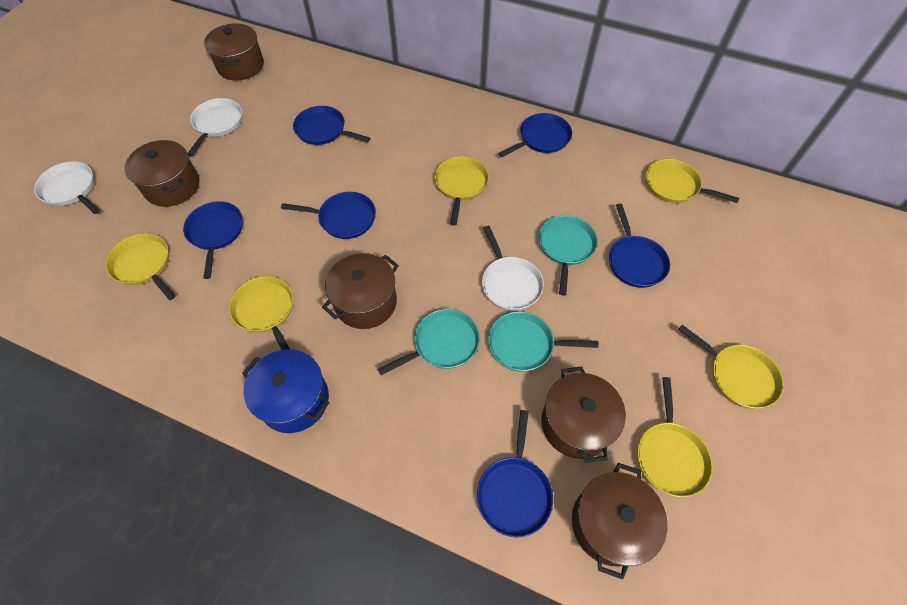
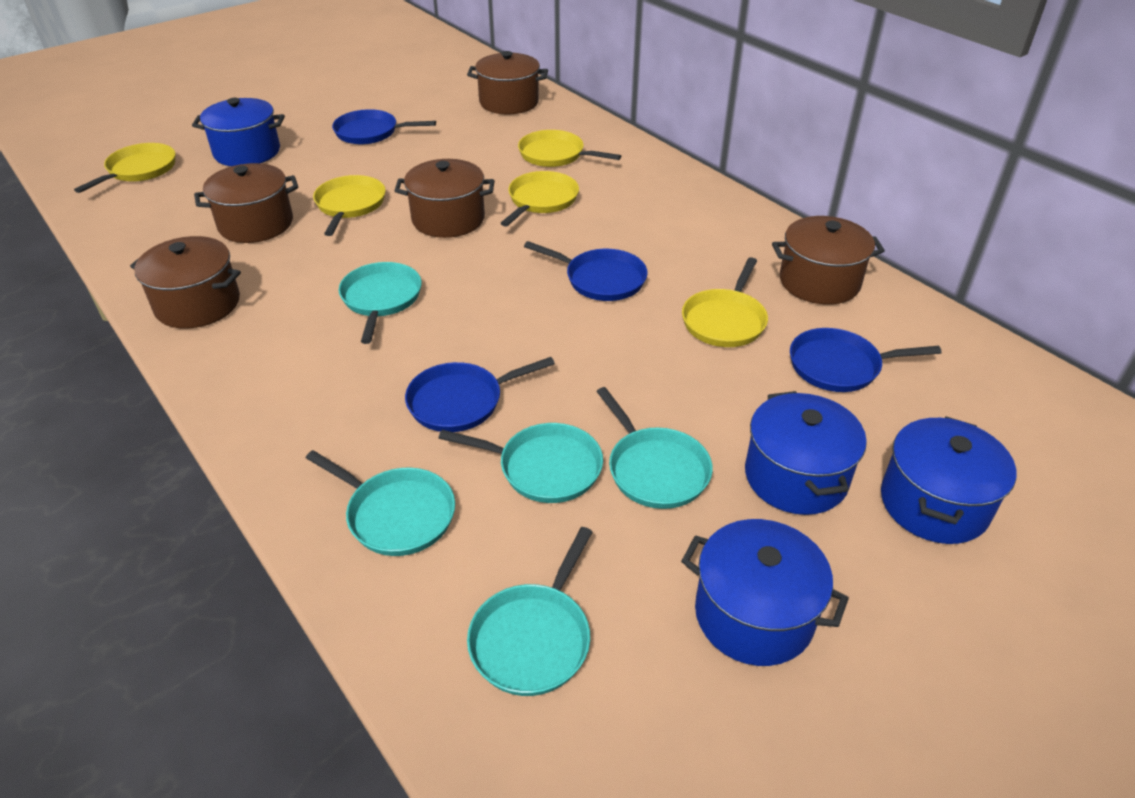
blue pan: 6 -> 4
blue pot: 1 -> 4
turquoise pan: 3 -> 5
white pan: 3 -> 0
yellow pan: 6 -> 5

